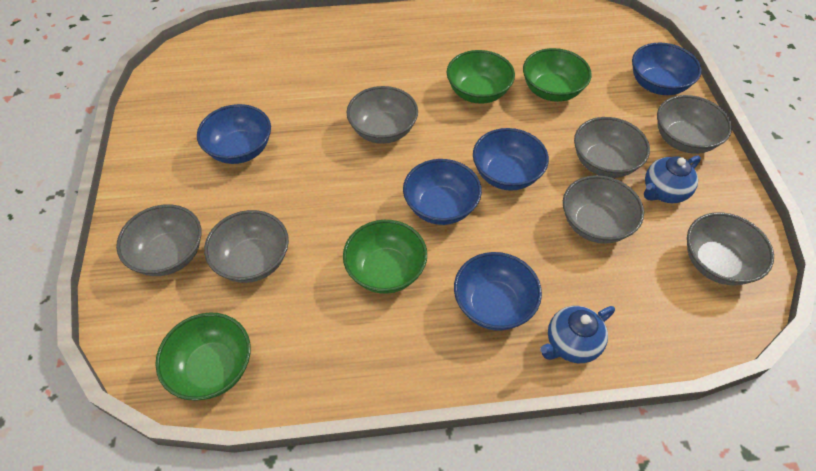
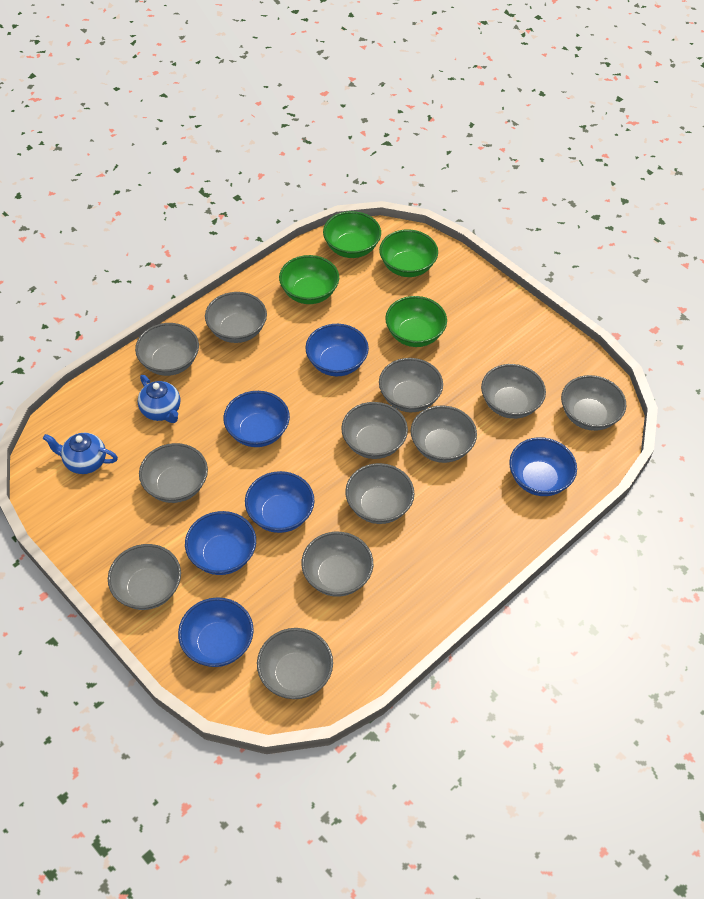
blue bowl: 5 -> 6
grey bowl: 7 -> 12

